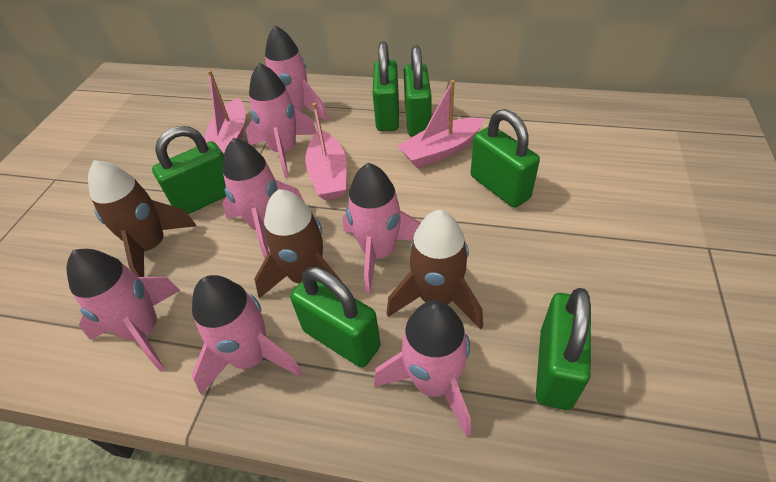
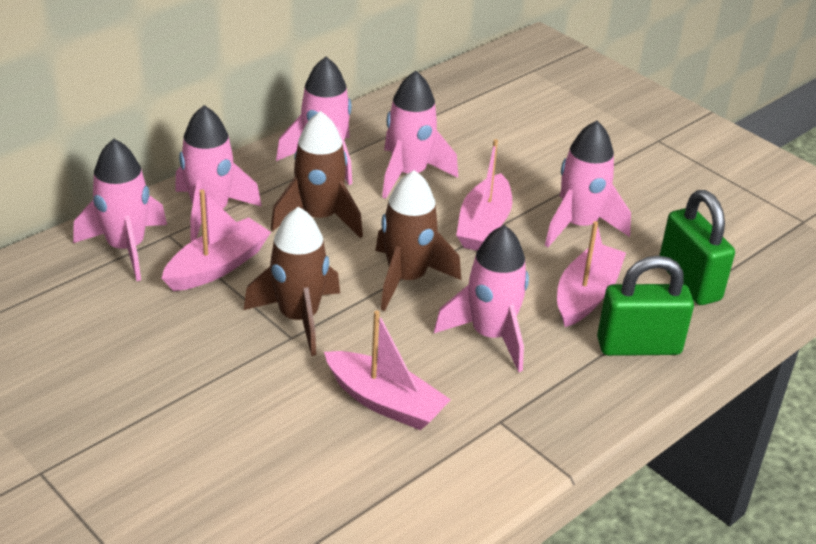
green padlock: 6 -> 2
pink boat: 3 -> 4
pink rocket: 7 -> 6

